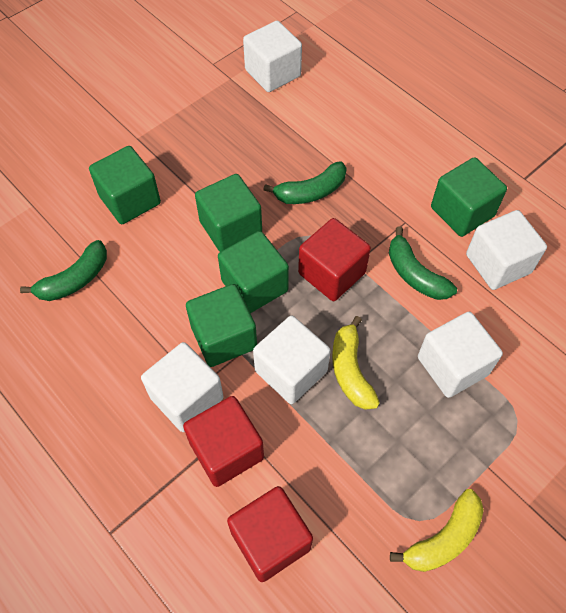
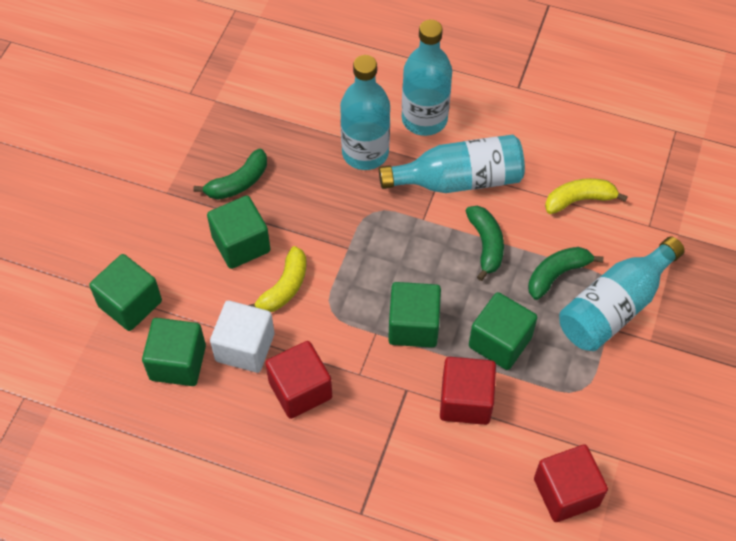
turquoise bottle: 0 -> 4
white cube: 5 -> 1

